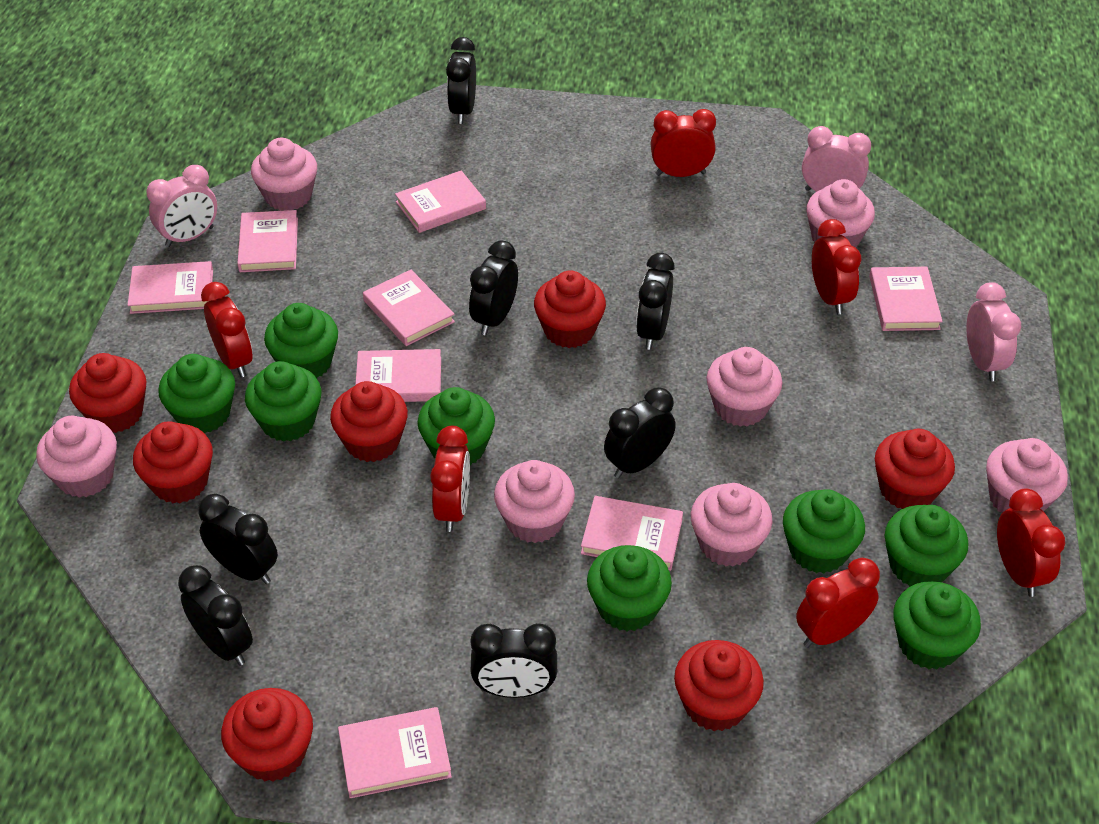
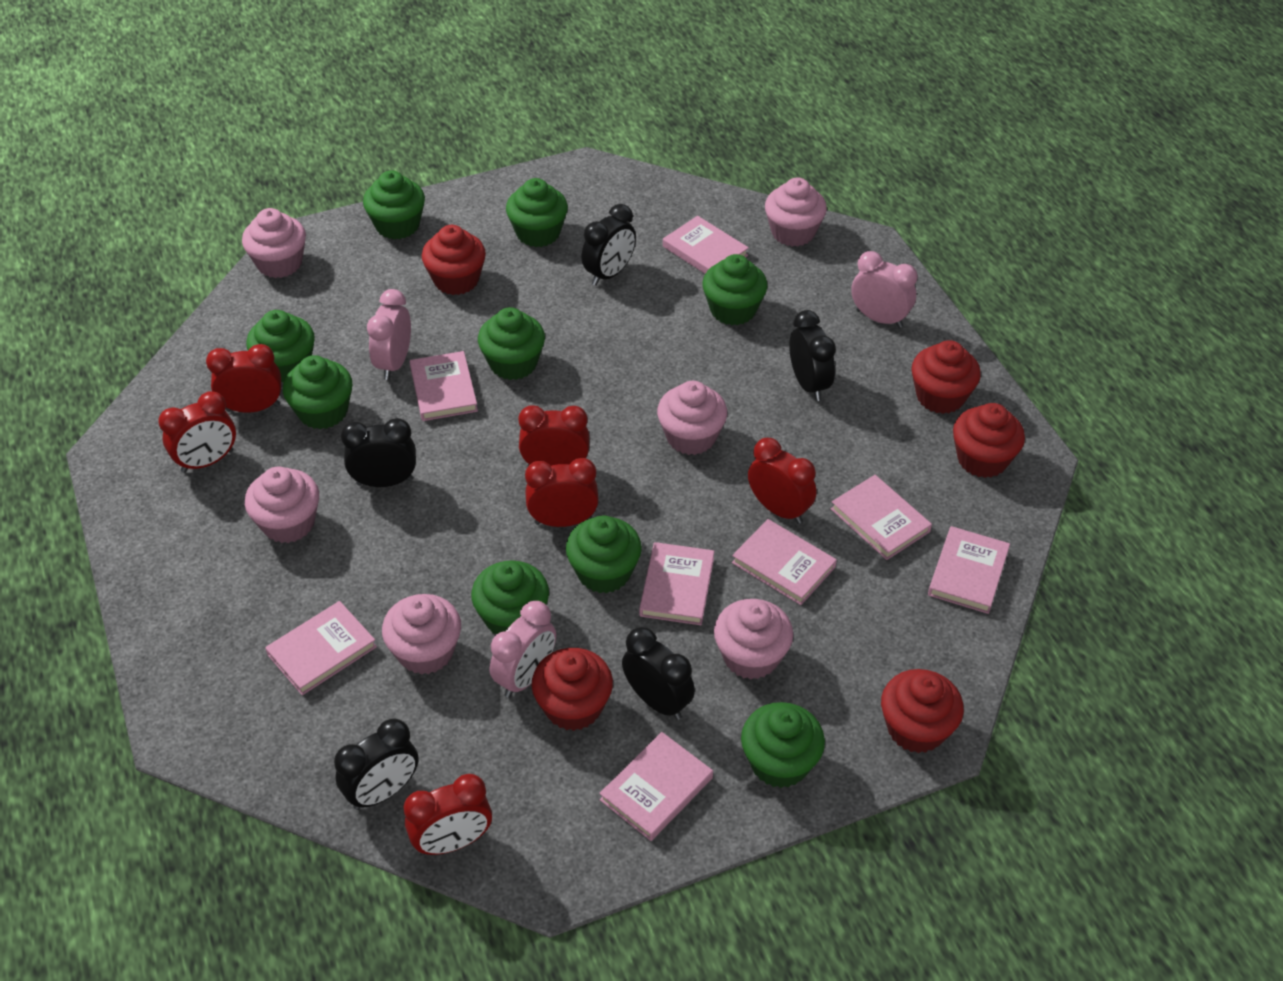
black clock: 7 -> 5
green cupcake: 8 -> 9
pink cupcake: 7 -> 6
red cupcake: 7 -> 5

